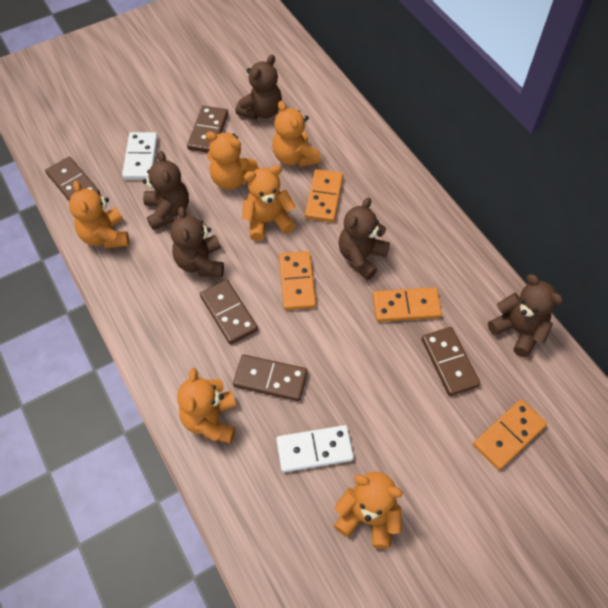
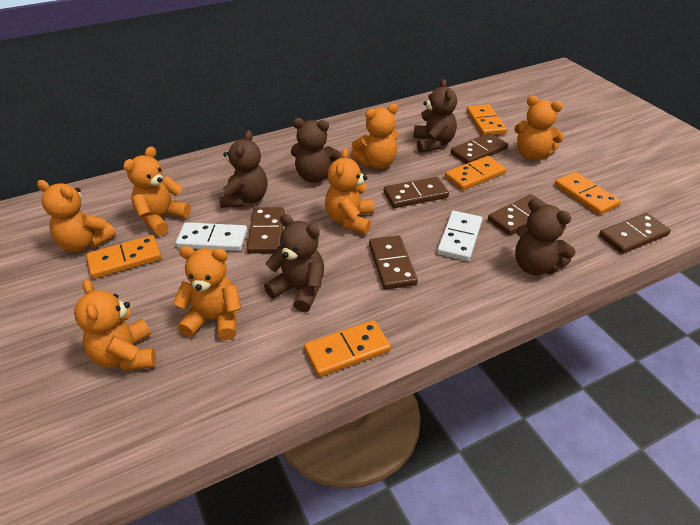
brown domino: 5 -> 6
orange domino: 4 -> 5
orange teddy bear: 6 -> 7

